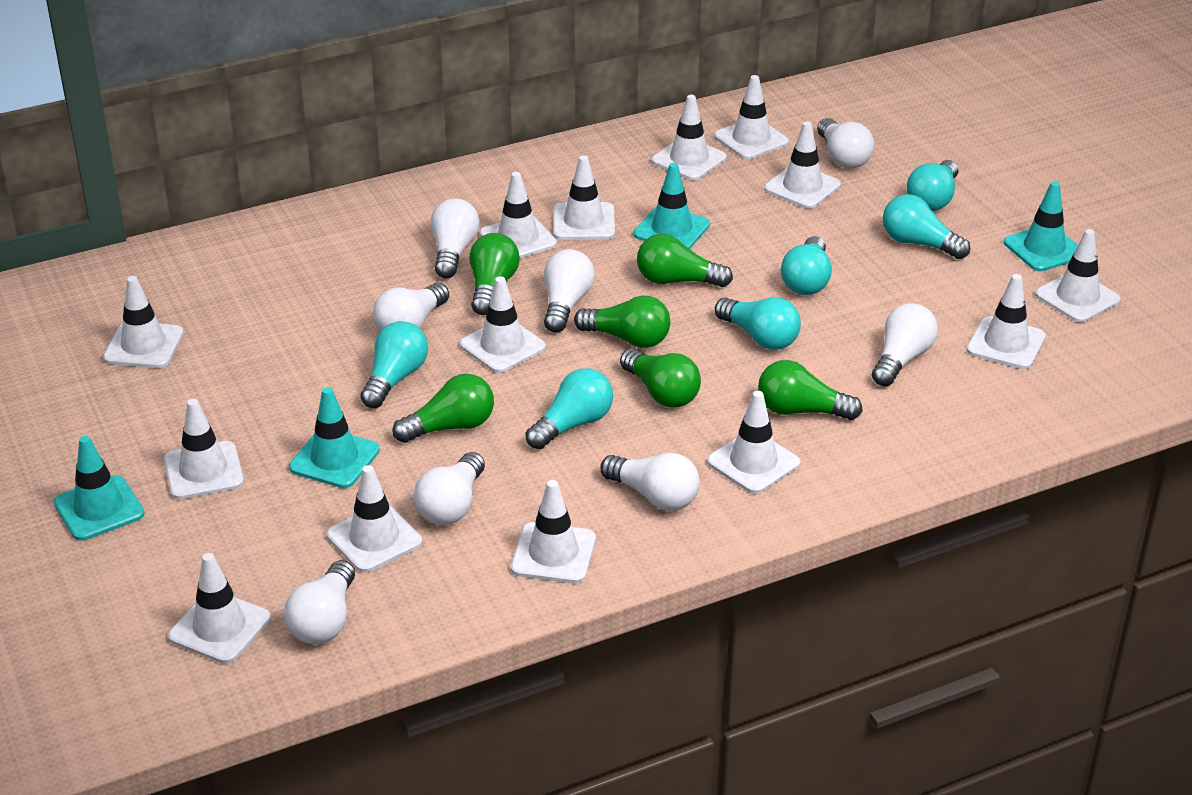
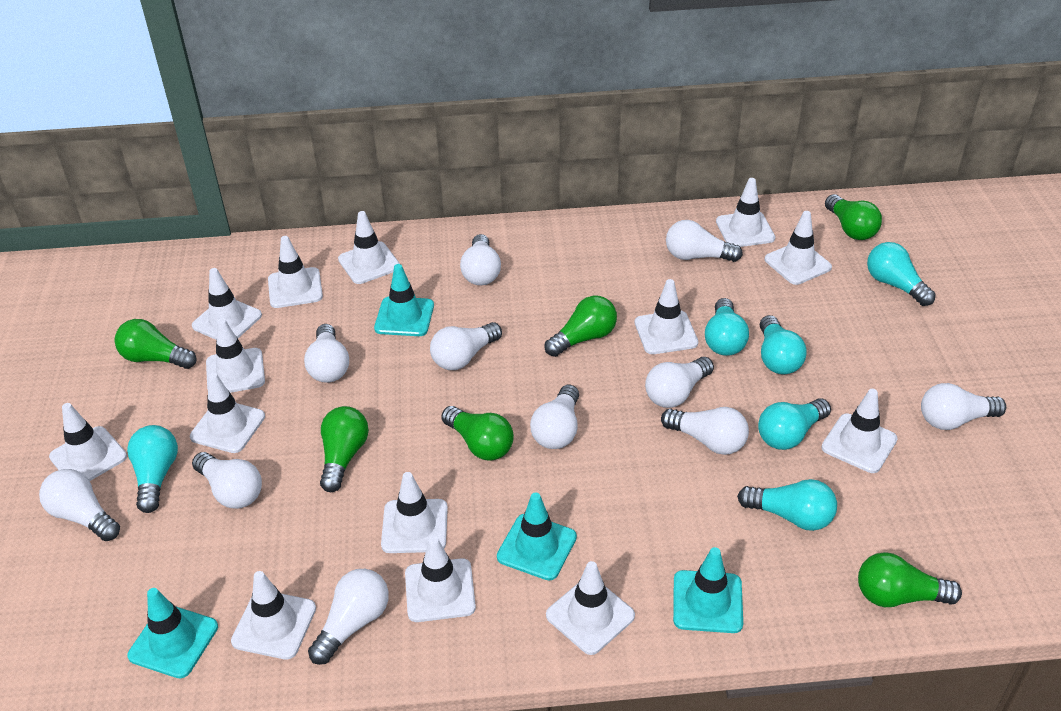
white light bulb: 8 -> 11

